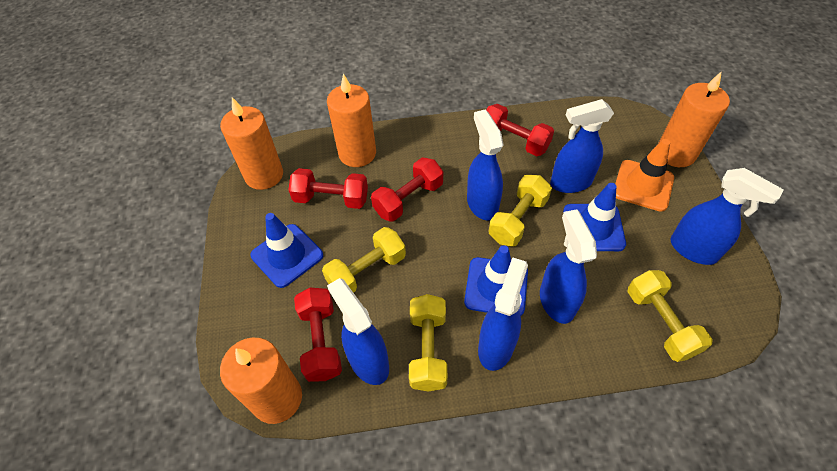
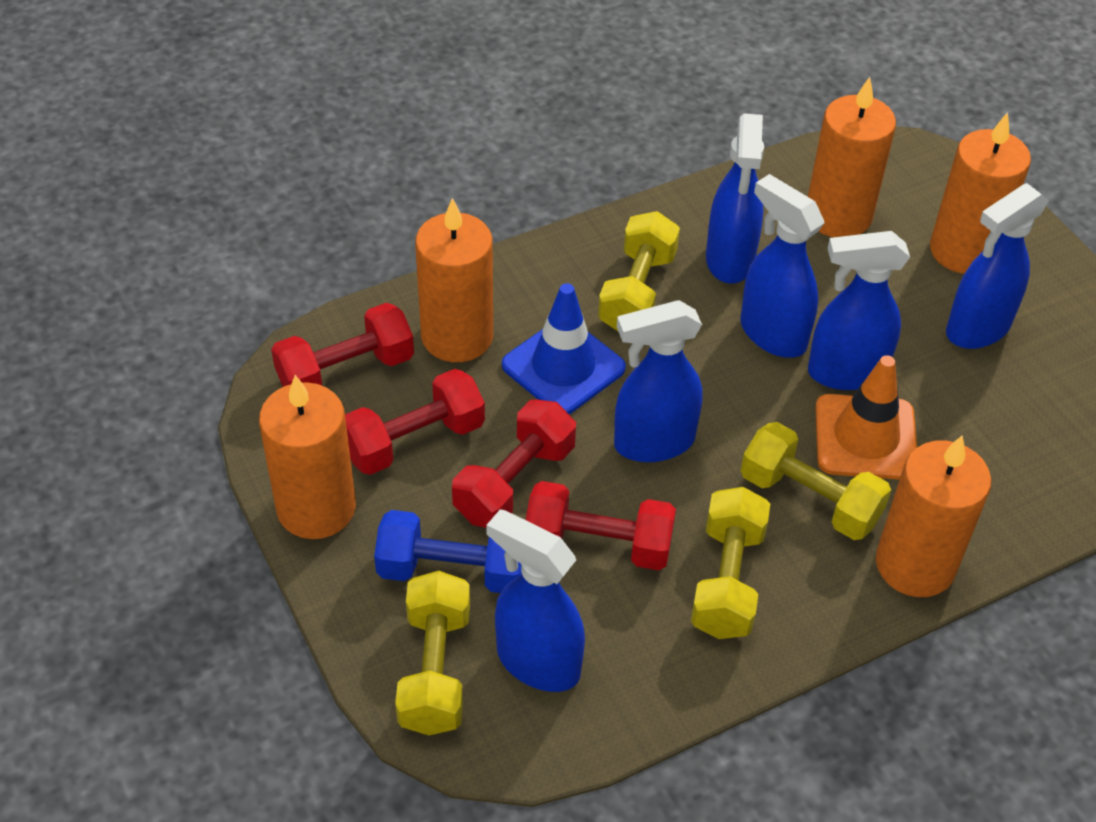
blue dumbbell: 0 -> 1
blue traffic cone: 3 -> 1
orange candle: 4 -> 5

